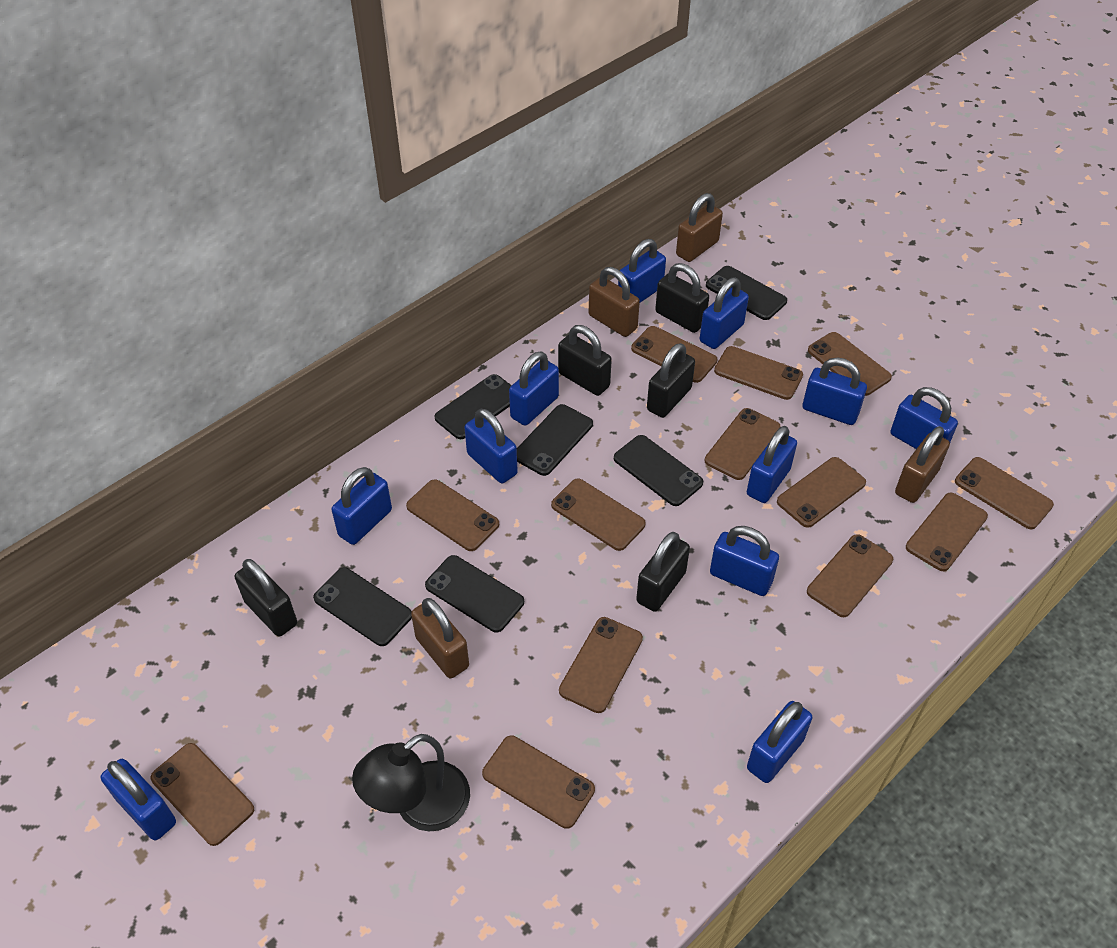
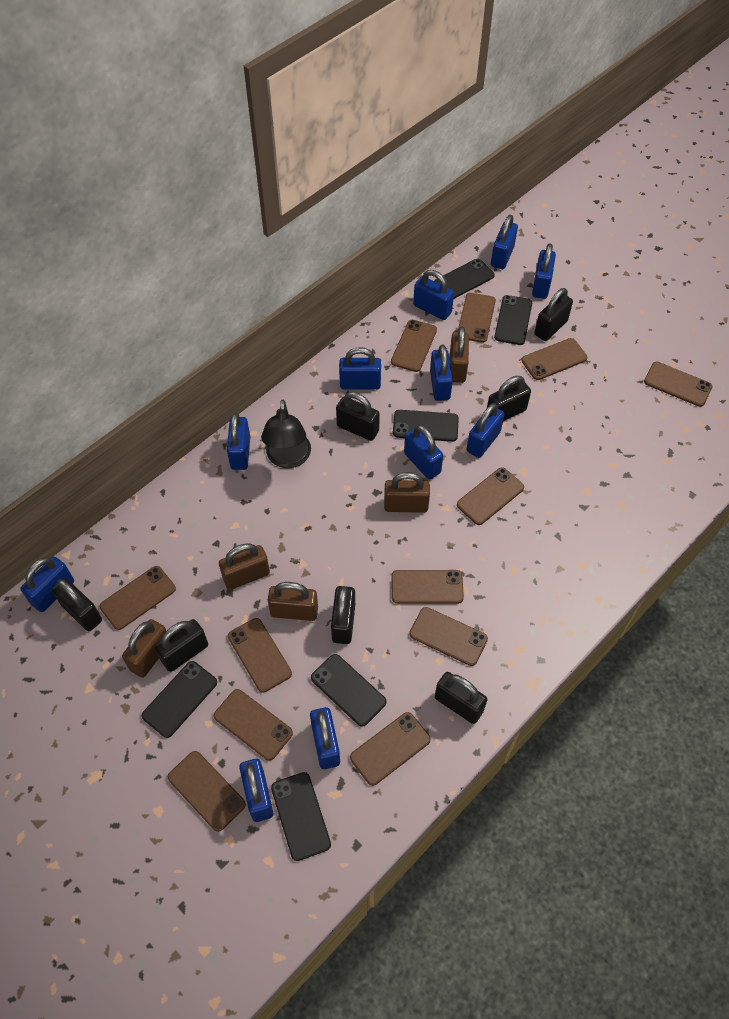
black padlock: 5 -> 7
brown padlock: 4 -> 5
brown phone: 13 -> 12

